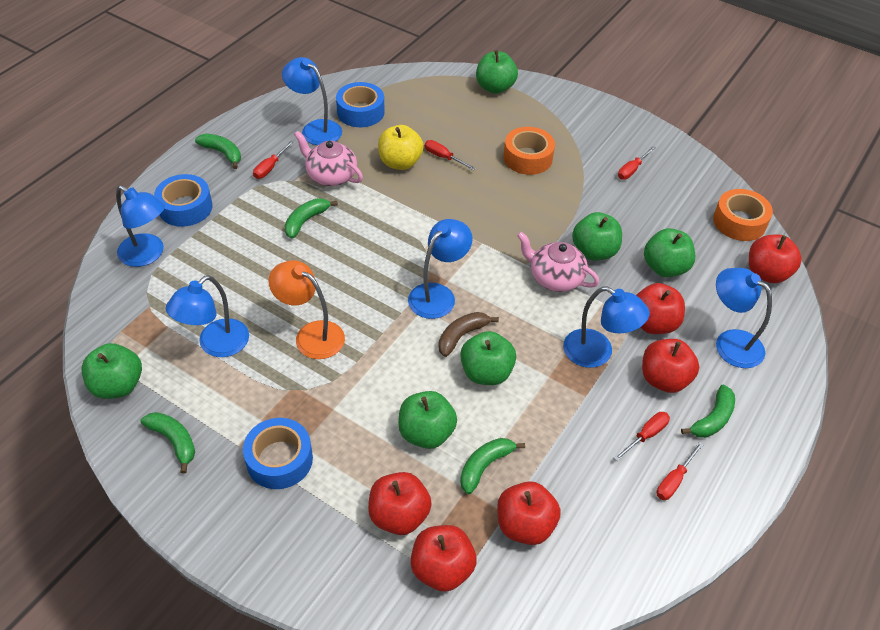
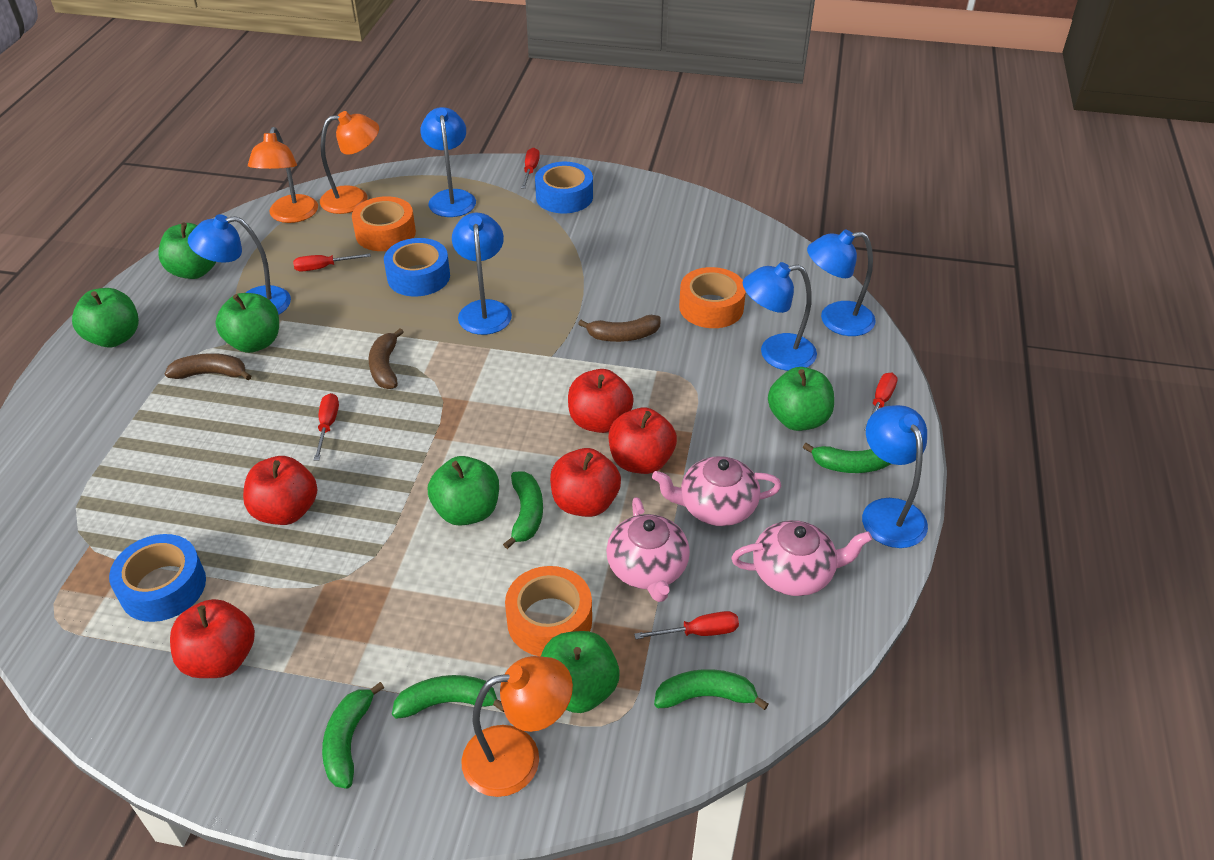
brown banana: 1 -> 3
orange lamp: 1 -> 3
orange tape: 2 -> 3
pink teapot: 2 -> 3
red apple: 6 -> 5
yellow apple: 1 -> 0

